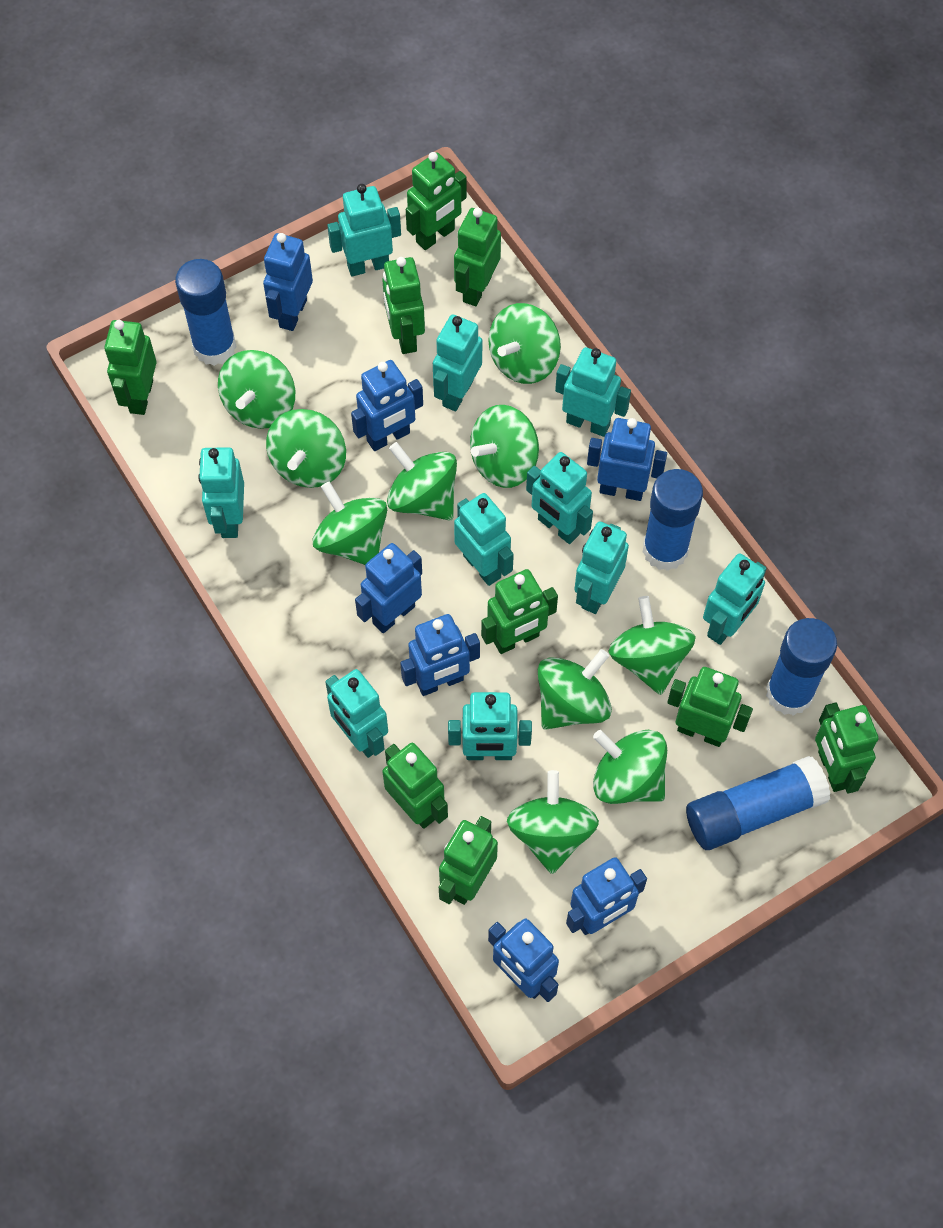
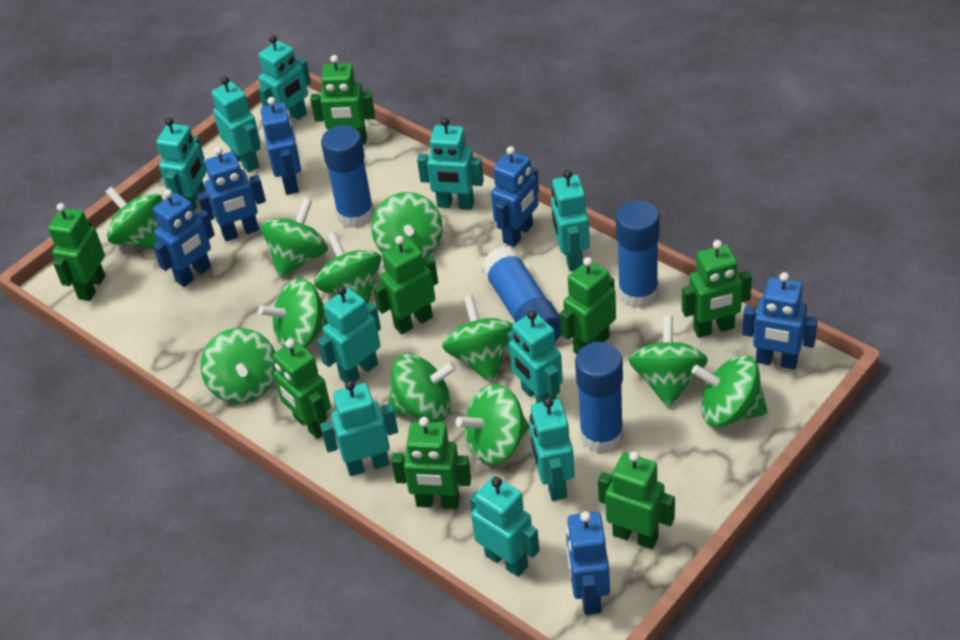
blue robot: 7 -> 6
green robot: 9 -> 8
green spinning top: 10 -> 11

